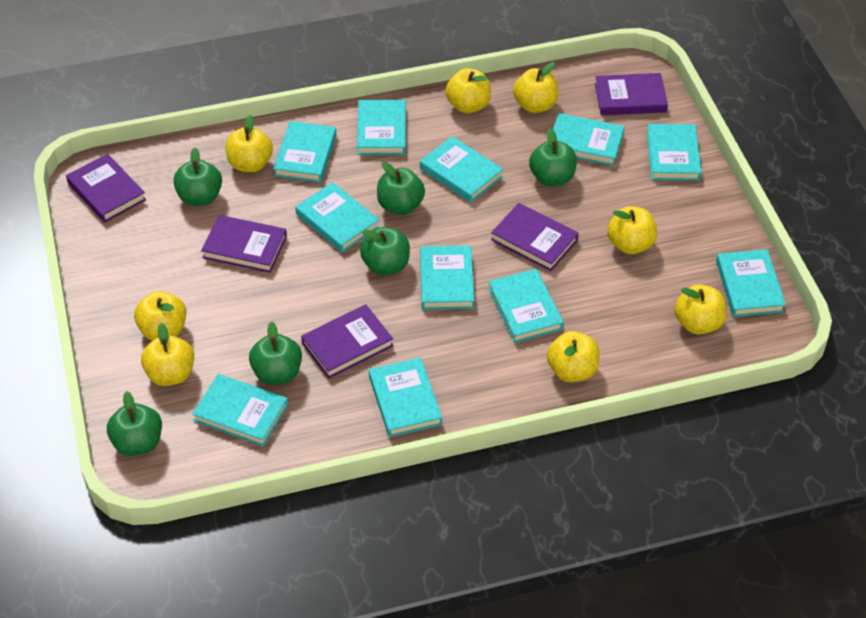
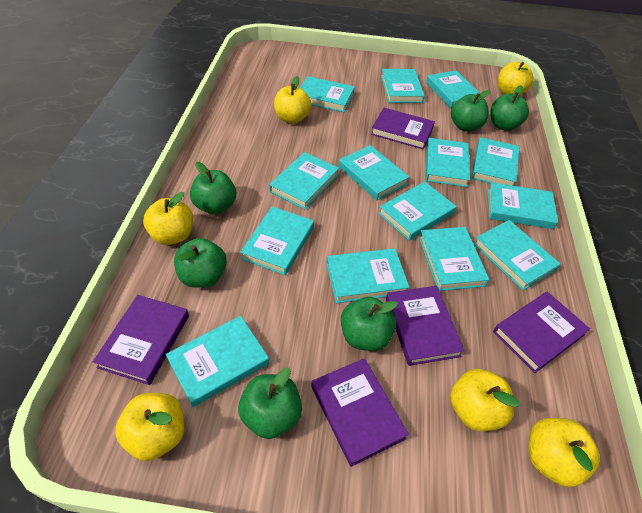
turquoise book: 11 -> 14
yellow apple: 8 -> 6

